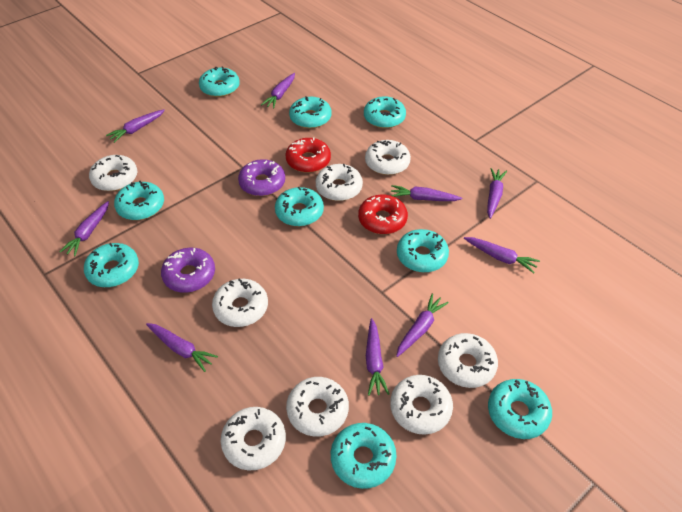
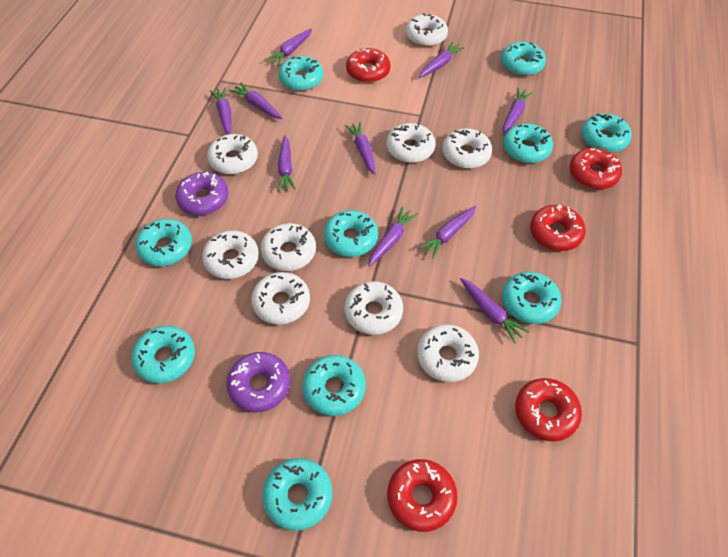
purple carrot: 9 -> 10
red donut: 2 -> 5
turquoise donut: 9 -> 10
white donut: 8 -> 9

